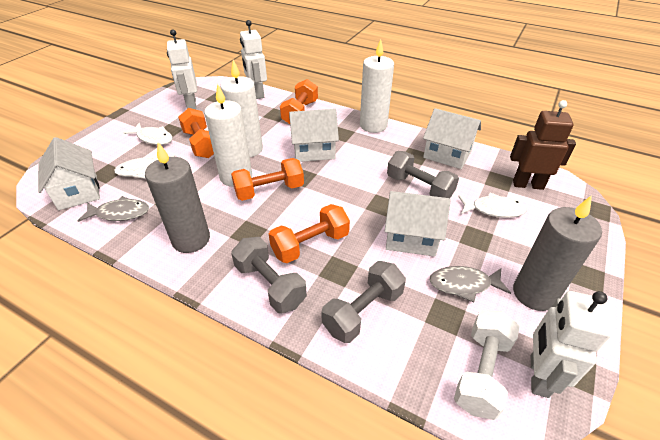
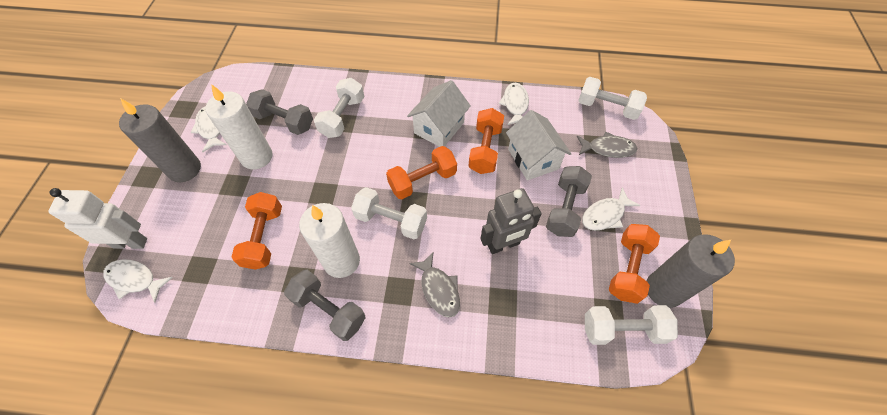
brown robot: 1 -> 0
grey robot: 0 -> 1
white candle: 3 -> 2
white dumbbell: 1 -> 4
white fish: 3 -> 4
white house: 4 -> 2
white robot: 3 -> 1

